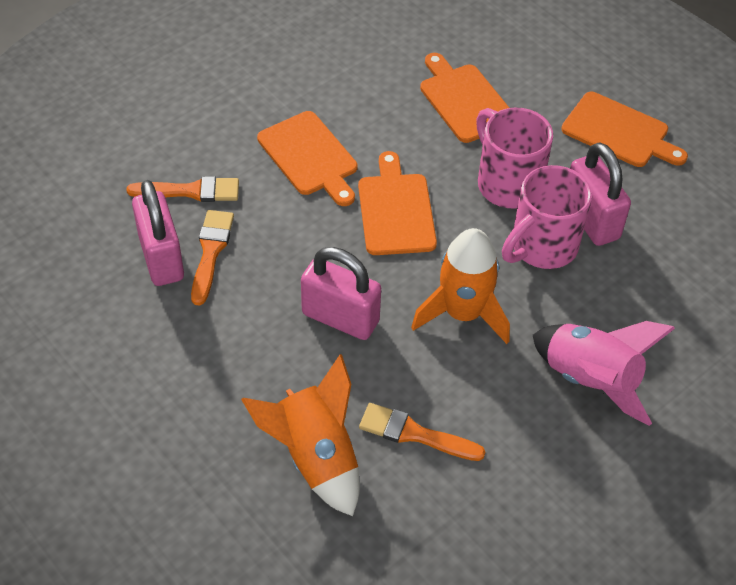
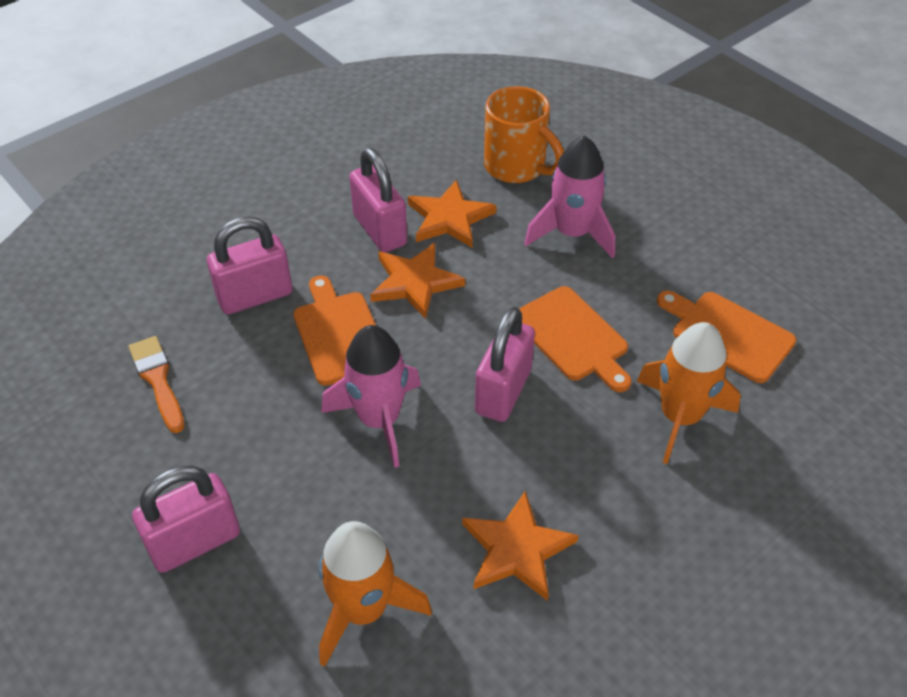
orange brush: 3 -> 1
orange cutting board: 4 -> 3
orange mug: 0 -> 1
orange star: 0 -> 3
pink mug: 2 -> 0
pink padlock: 3 -> 4
pink rocket: 1 -> 2

